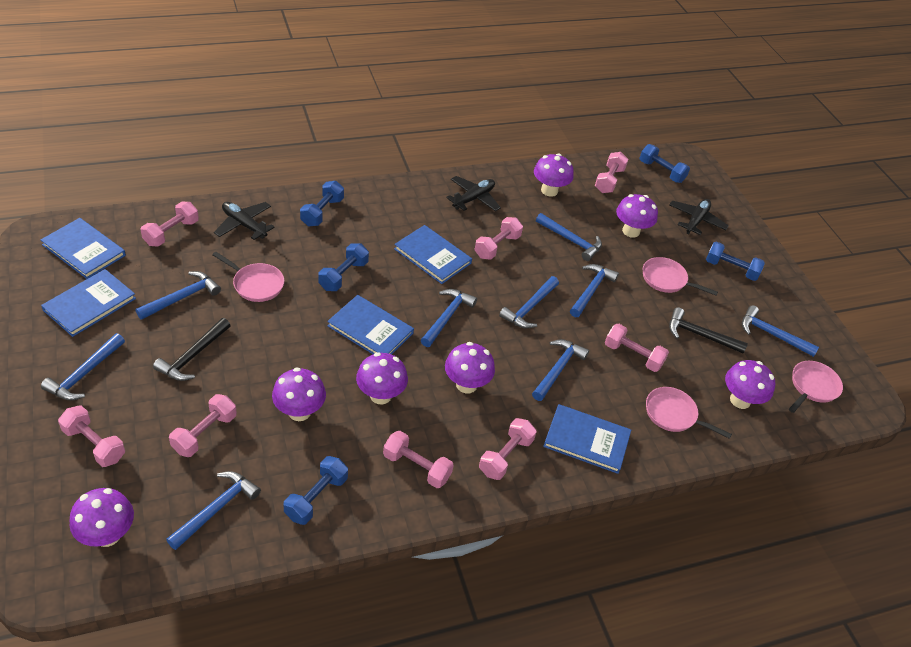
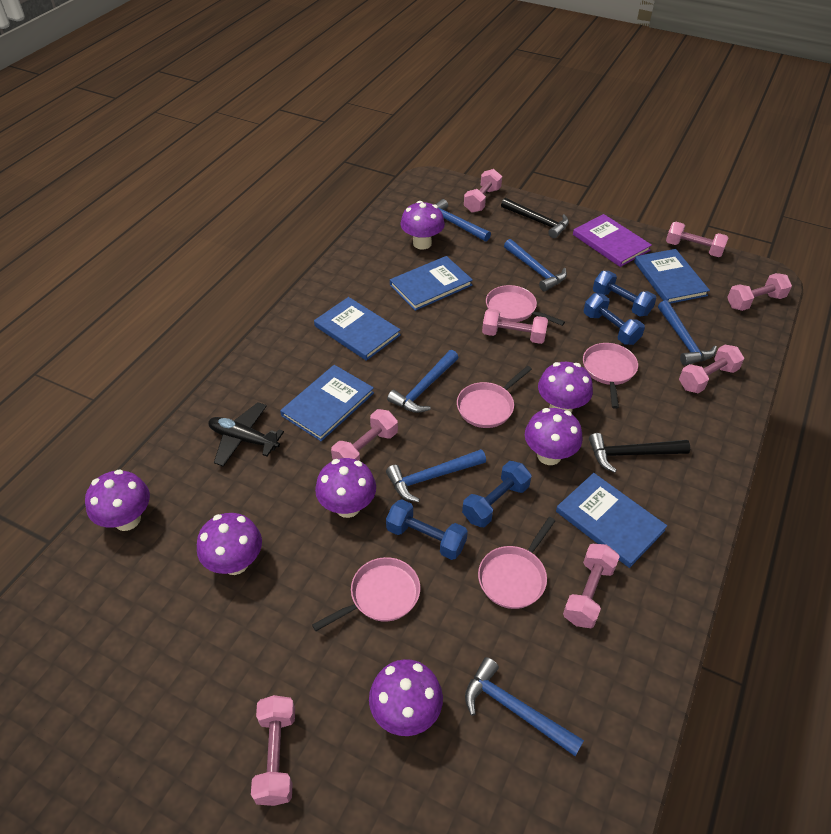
black plane: 3 -> 1
blue dumbbell: 5 -> 4
blue hammer: 9 -> 6
pink pan: 4 -> 5
purple book: 0 -> 1

